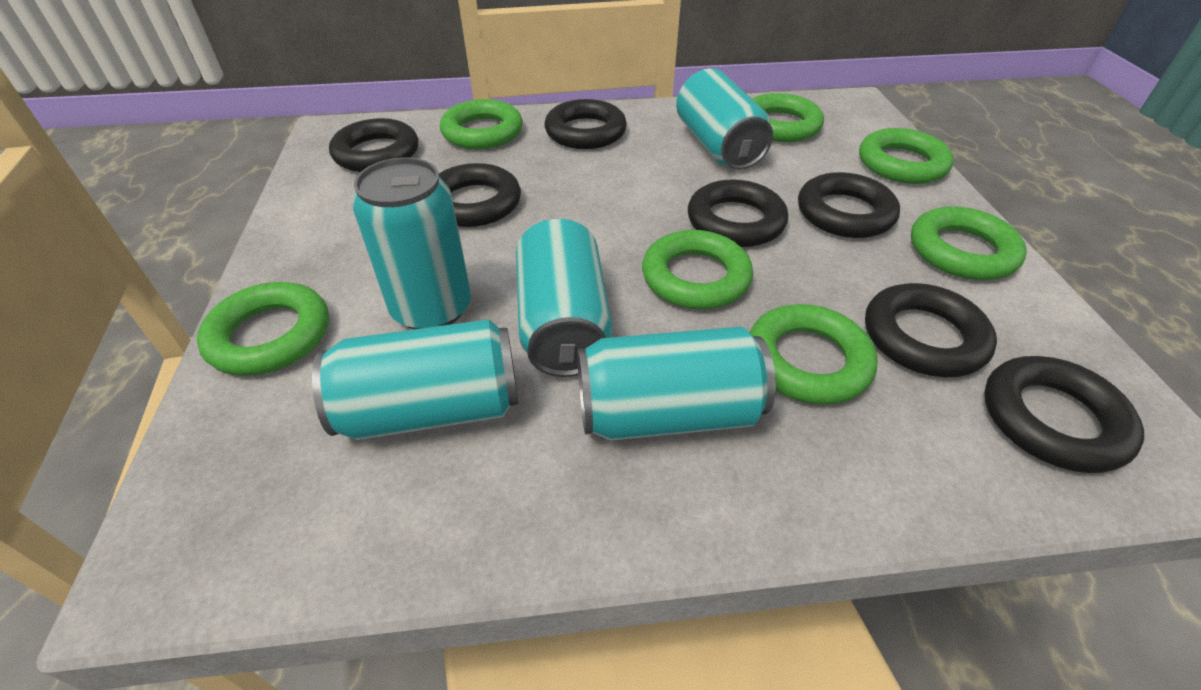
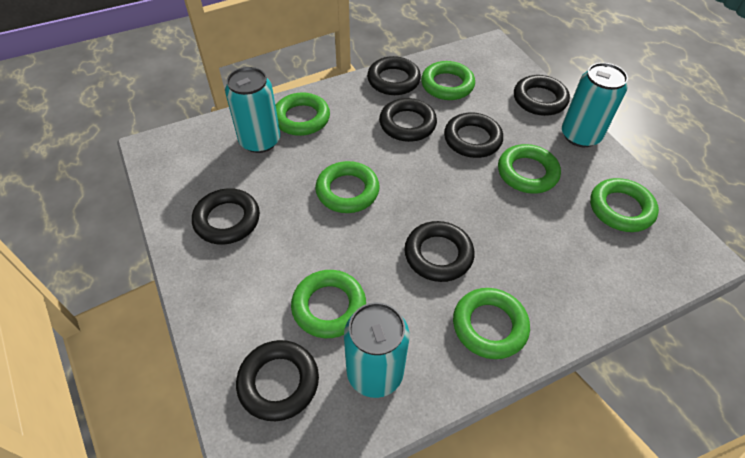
turquoise can: 5 -> 3

